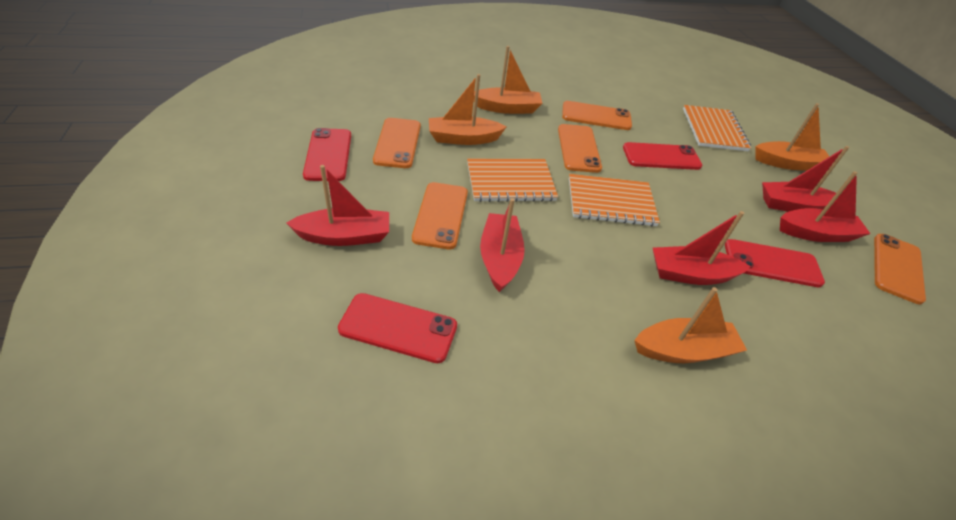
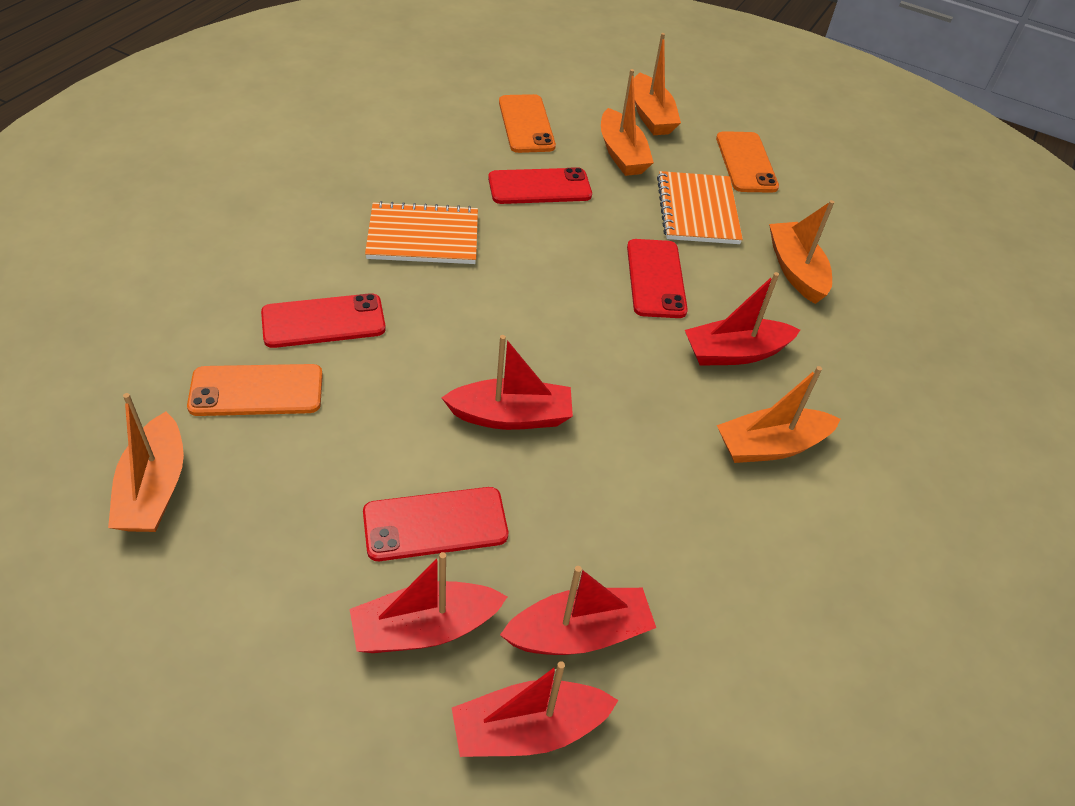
orange boat: 4 -> 5
orange notebook: 3 -> 2
orange phone: 5 -> 3

